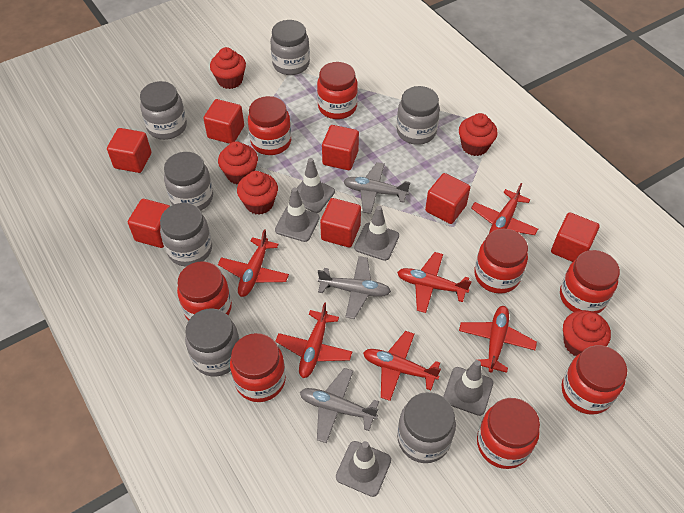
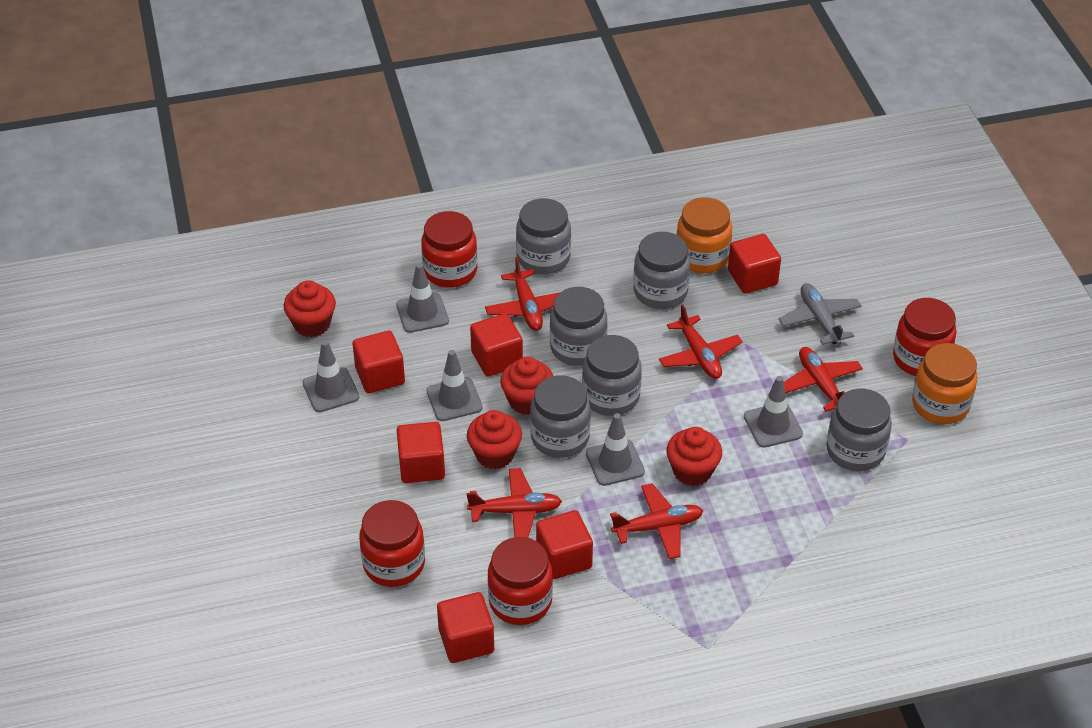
grey jar: 7 -> 6
grey plane: 3 -> 1
orange jar: 0 -> 2
red cube: 7 -> 6
red cupcake: 5 -> 4
red jar: 8 -> 4
red plane: 6 -> 5

